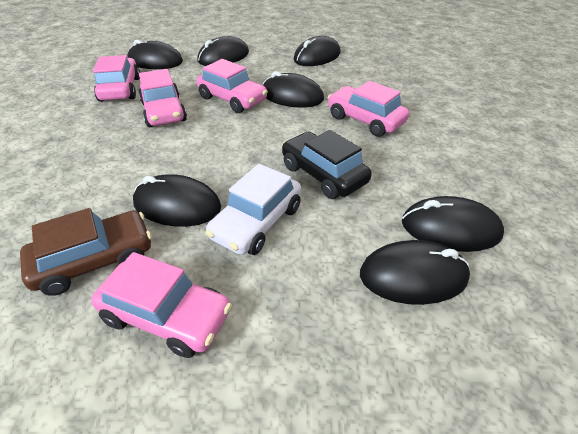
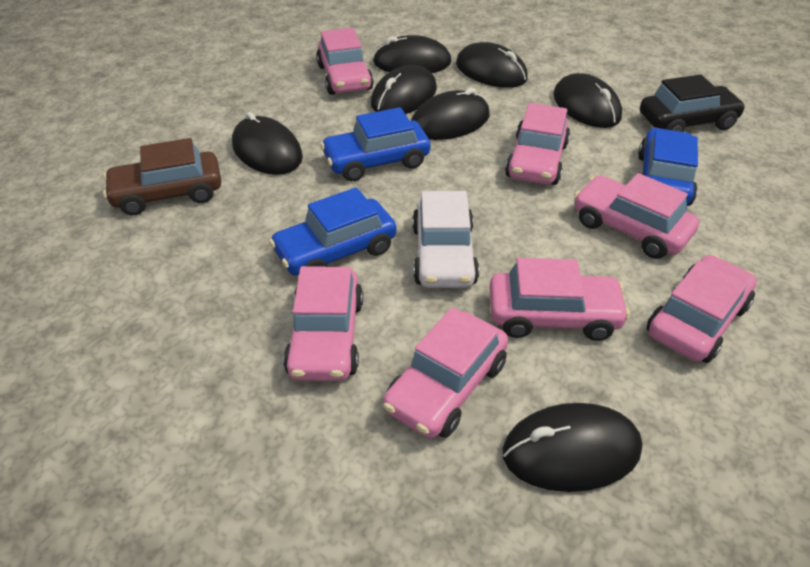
blue car: 0 -> 3
pink car: 5 -> 7

